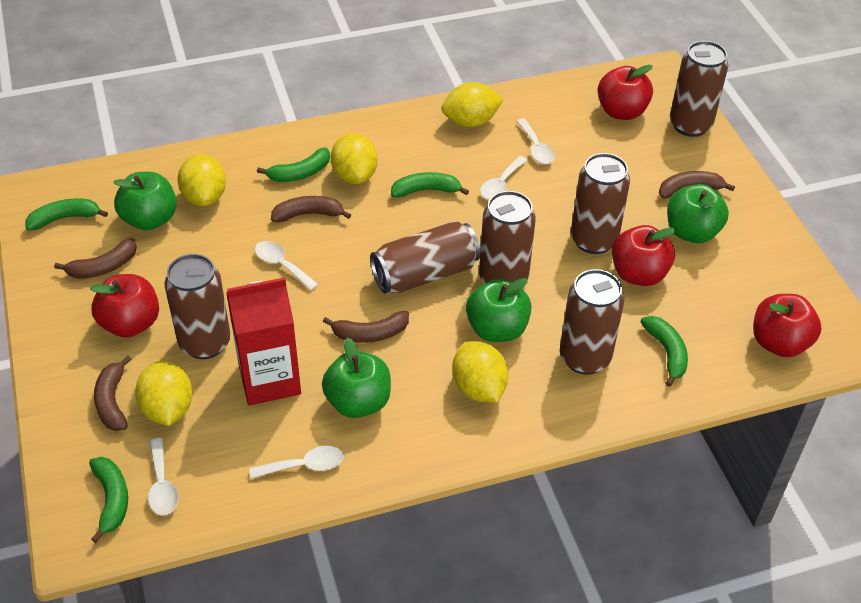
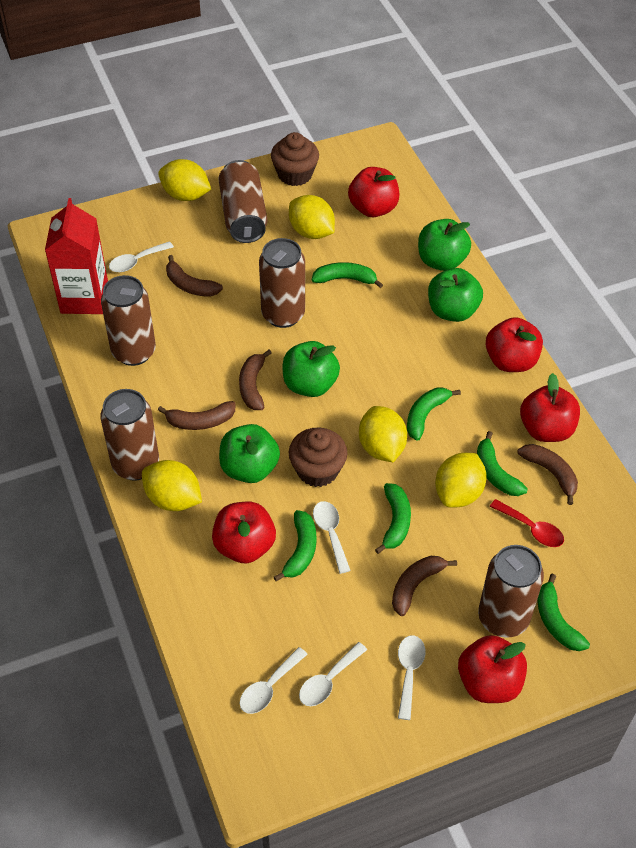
brown can: 6 -> 5
brown cupcake: 0 -> 2
green banana: 5 -> 6
red apple: 4 -> 5
red spoon: 0 -> 1

